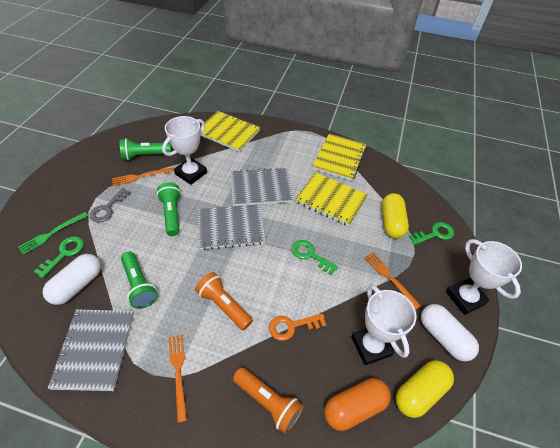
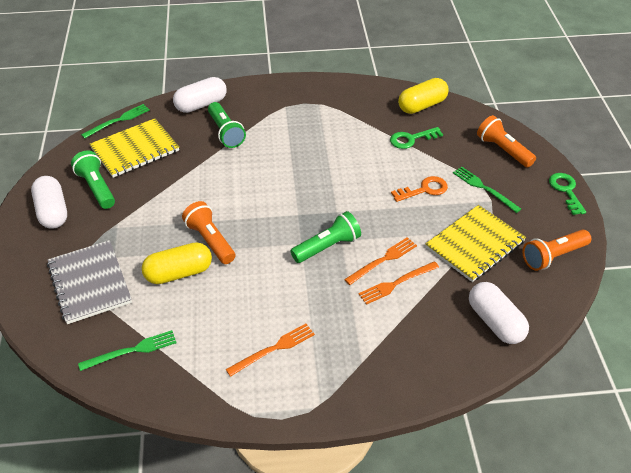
green fork: 1 -> 3
green key: 3 -> 2
grey key: 1 -> 0
grey notebook: 3 -> 1
orange capsule: 1 -> 0
orange flashlight: 2 -> 3
white capsule: 2 -> 3
white trophy: 3 -> 0
yellow notebook: 3 -> 2

